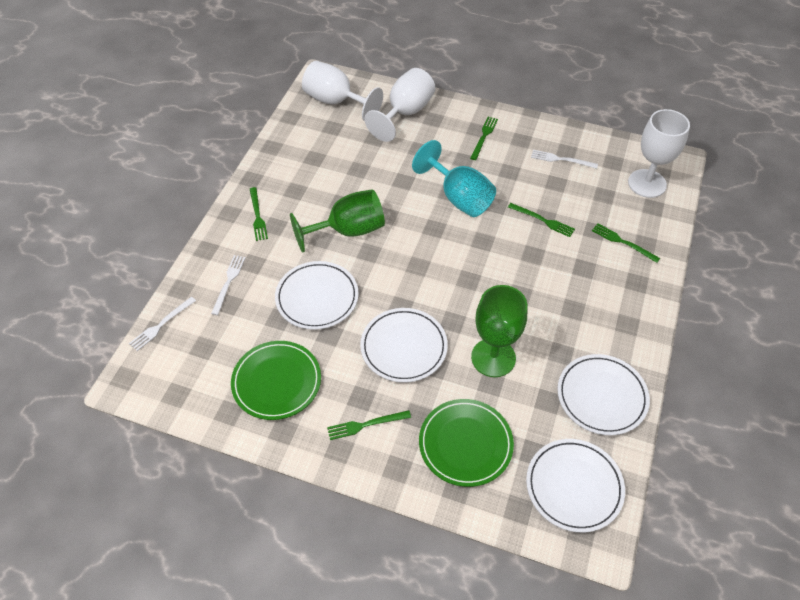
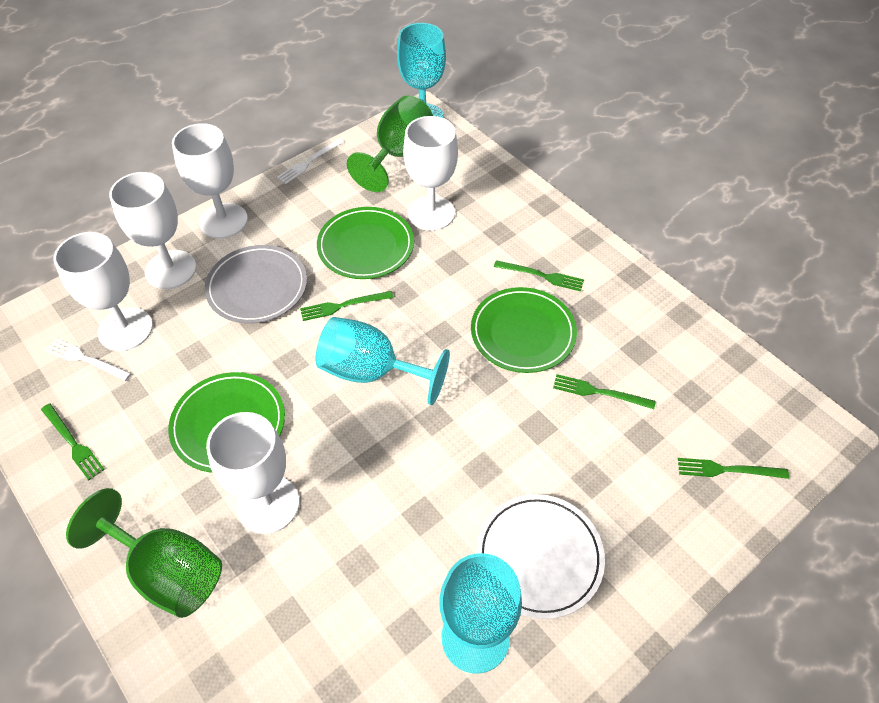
green plate: 2 -> 3
grey plate: 0 -> 1
turquoise goblet: 1 -> 3
white fork: 3 -> 2
white goblet: 3 -> 5
white plate: 4 -> 1

